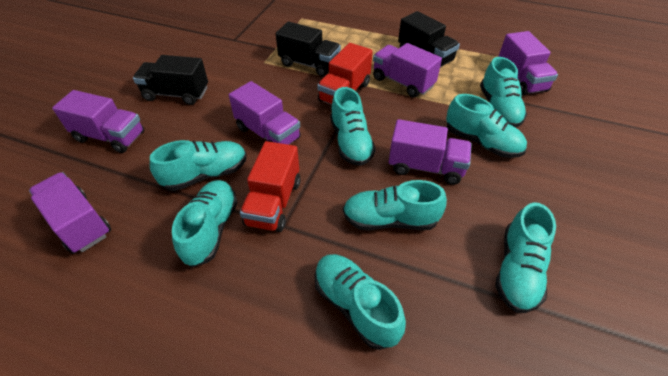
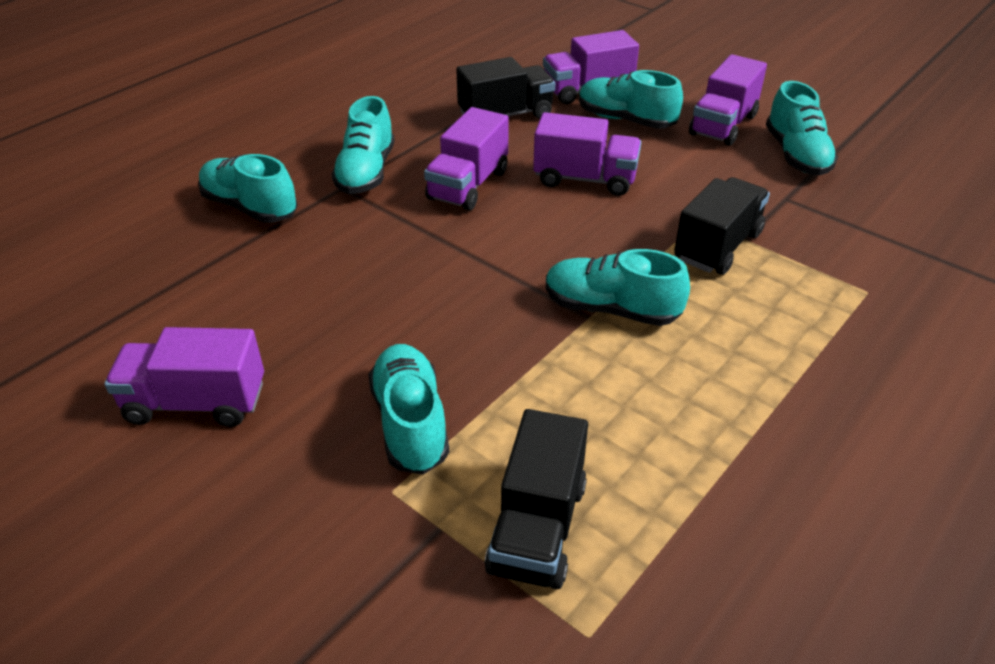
purple truck: 6 -> 5
red truck: 2 -> 0
turquoise shoe: 8 -> 6

